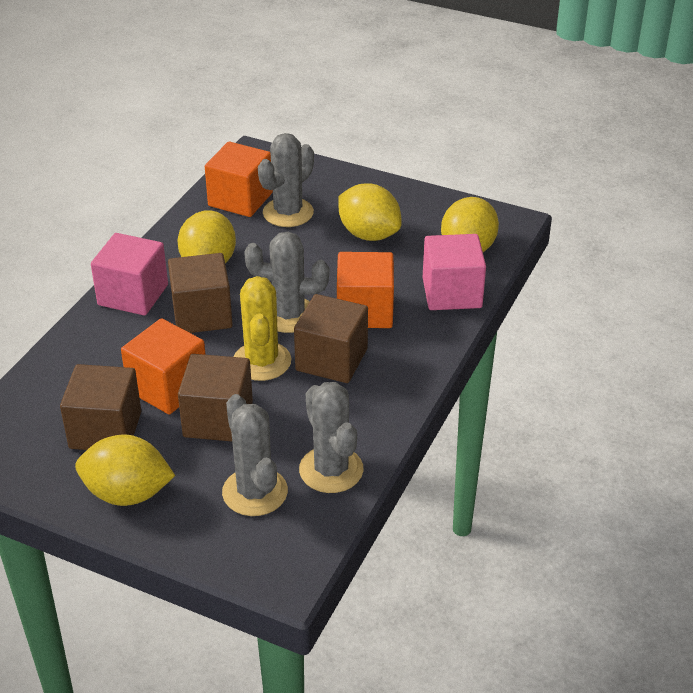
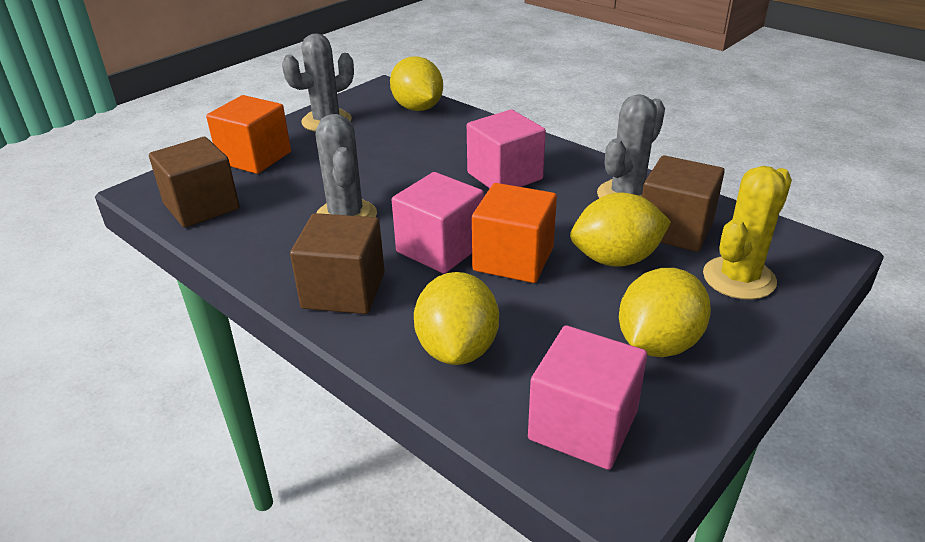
brown cube: 4 -> 3
grey cactus: 4 -> 3
orange cube: 3 -> 2
pink cube: 2 -> 3

